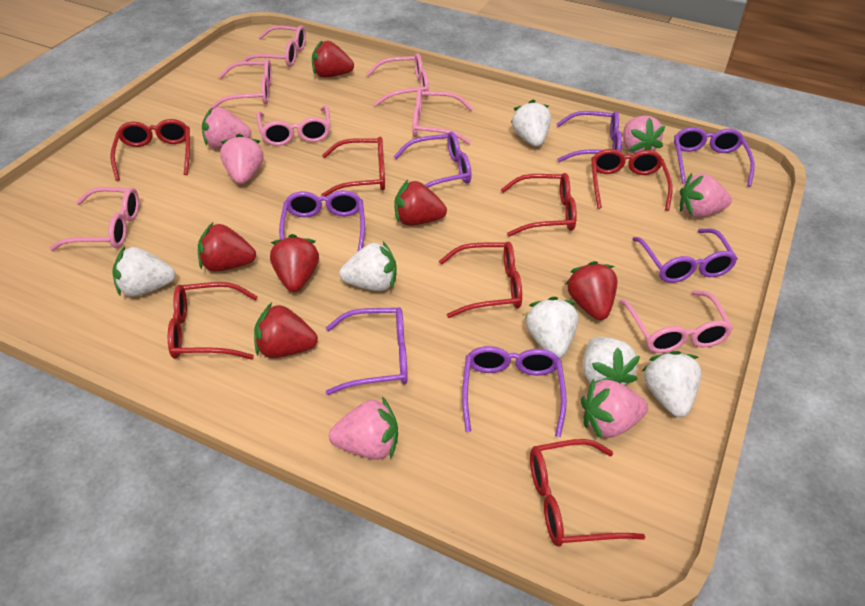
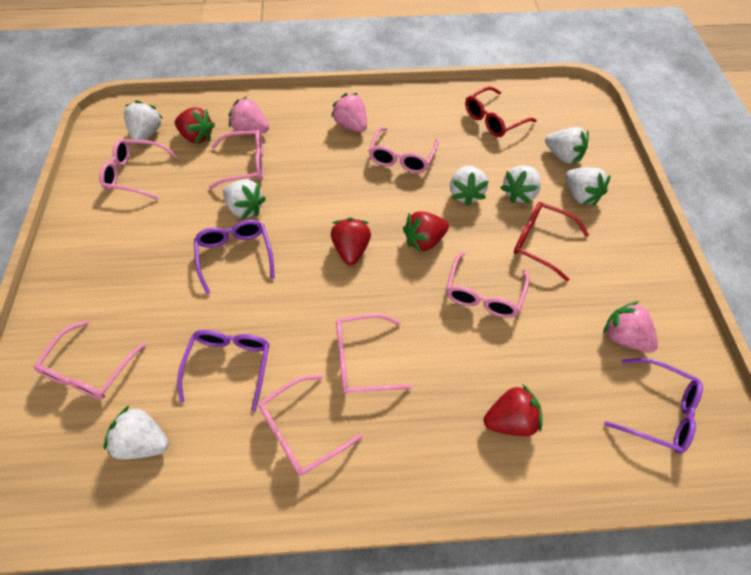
pink strawberry: 6 -> 3
purple glasses: 7 -> 3
red glasses: 7 -> 2
red strawberry: 6 -> 4
white strawberry: 6 -> 7

